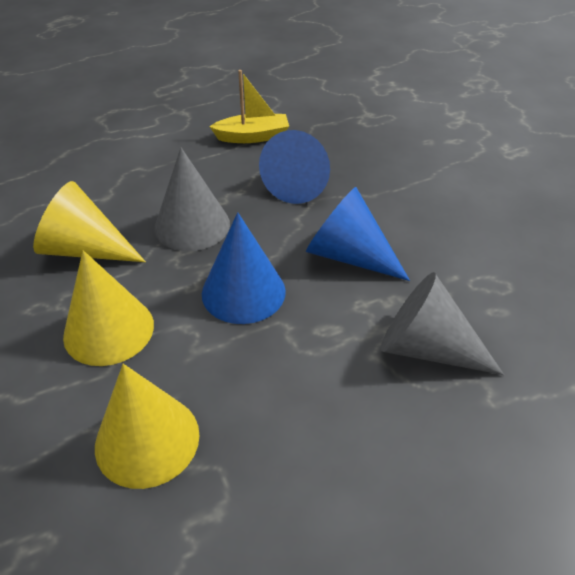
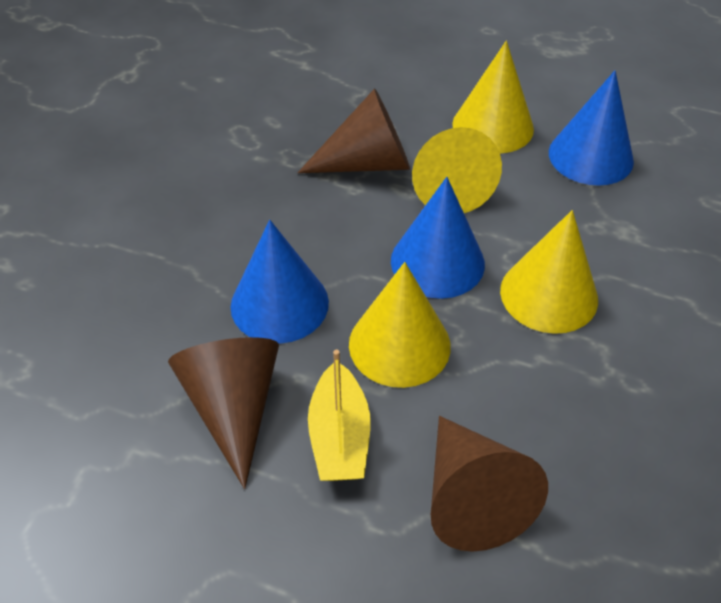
brown cone: 0 -> 3
grey cone: 2 -> 0
yellow cone: 3 -> 4

